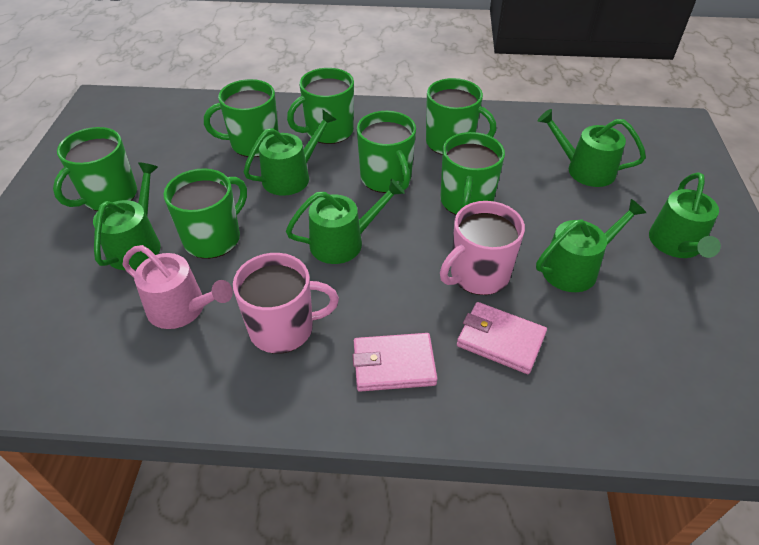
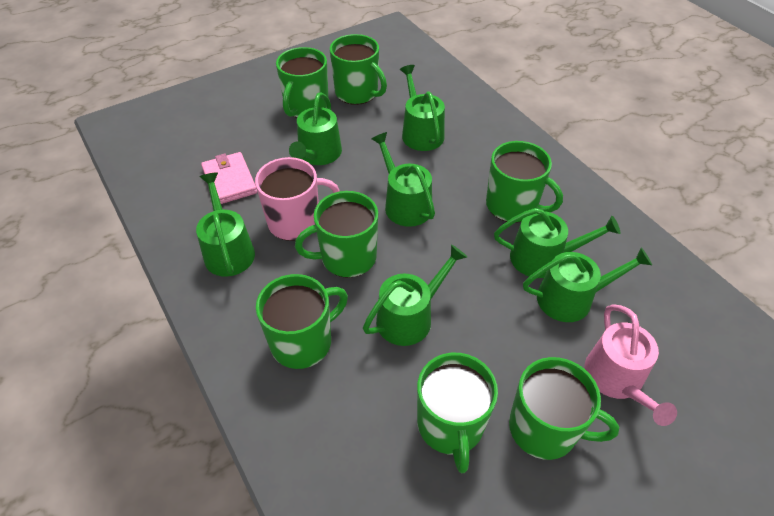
green watering can: 6 -> 7
pink mug: 2 -> 1
pink wallet: 2 -> 1

